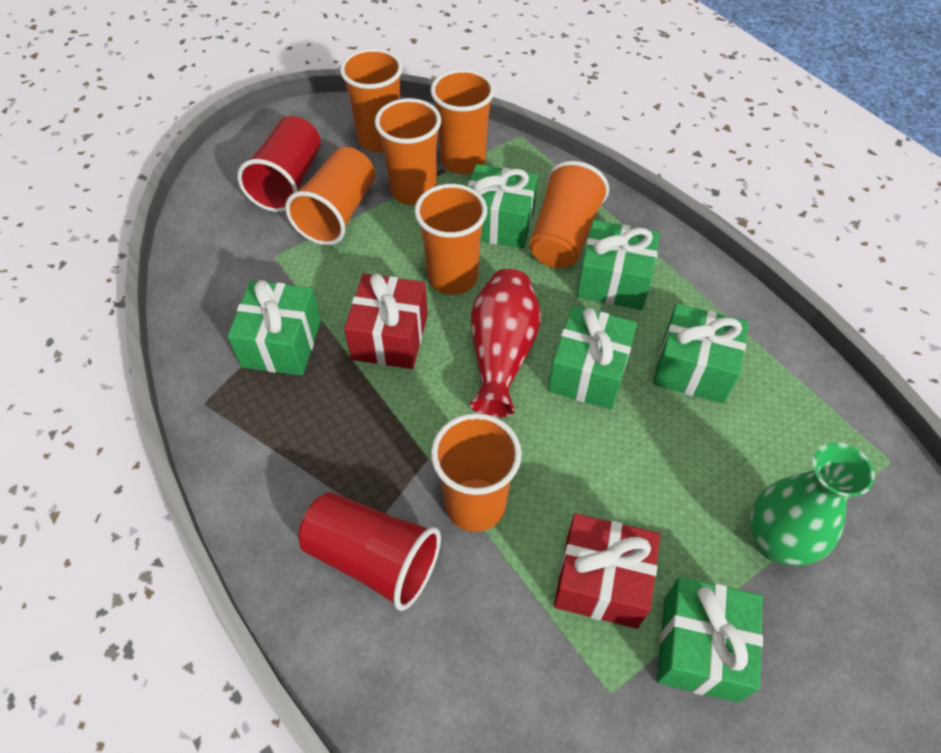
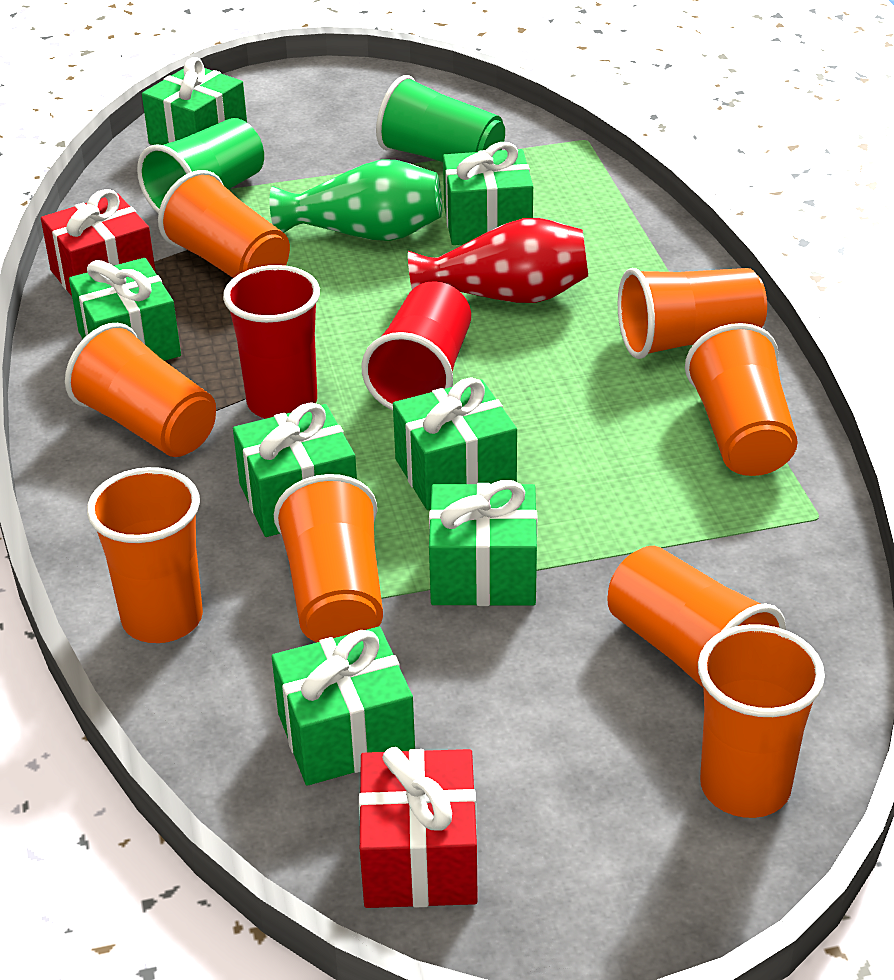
green cup: 0 -> 2
green gift: 6 -> 7
orange cup: 7 -> 8

